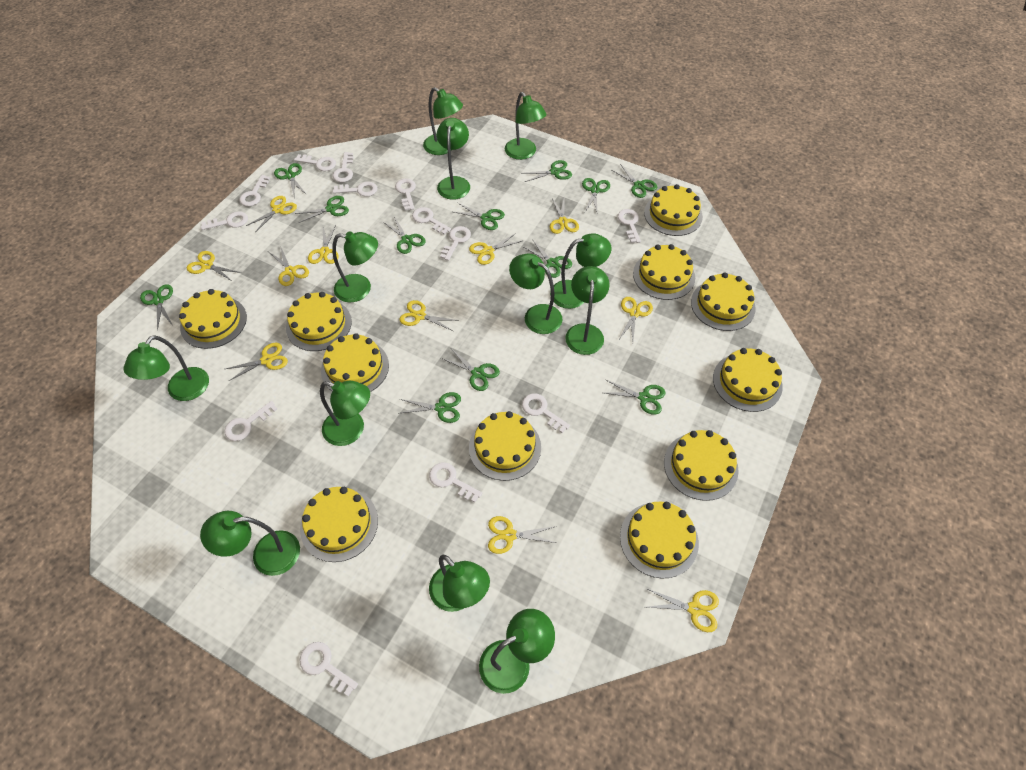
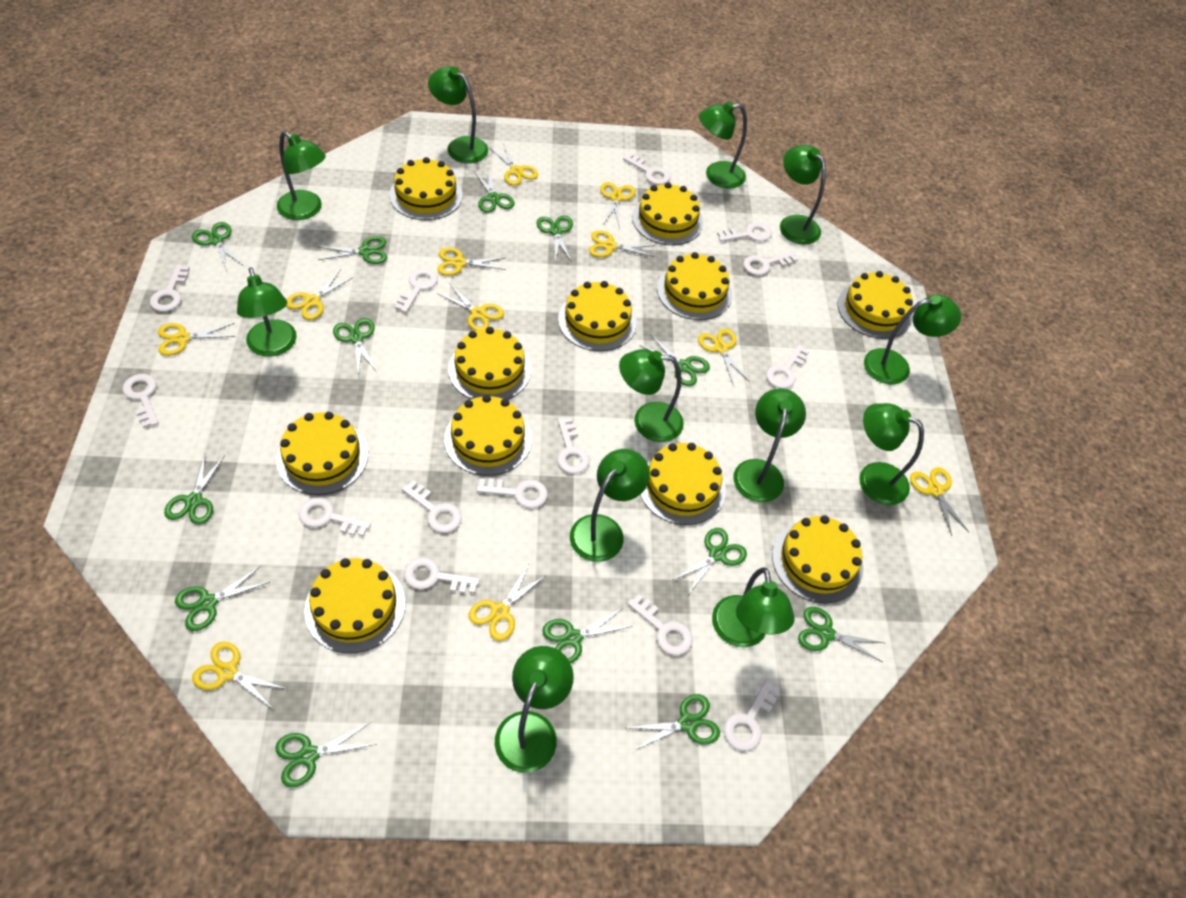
green scissors: 12 -> 13
white key: 13 -> 14

